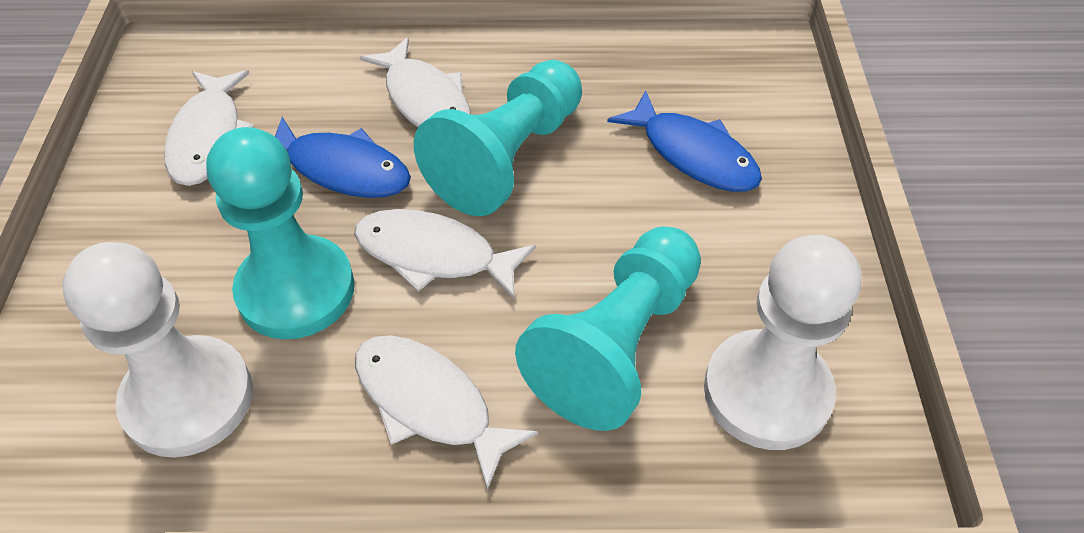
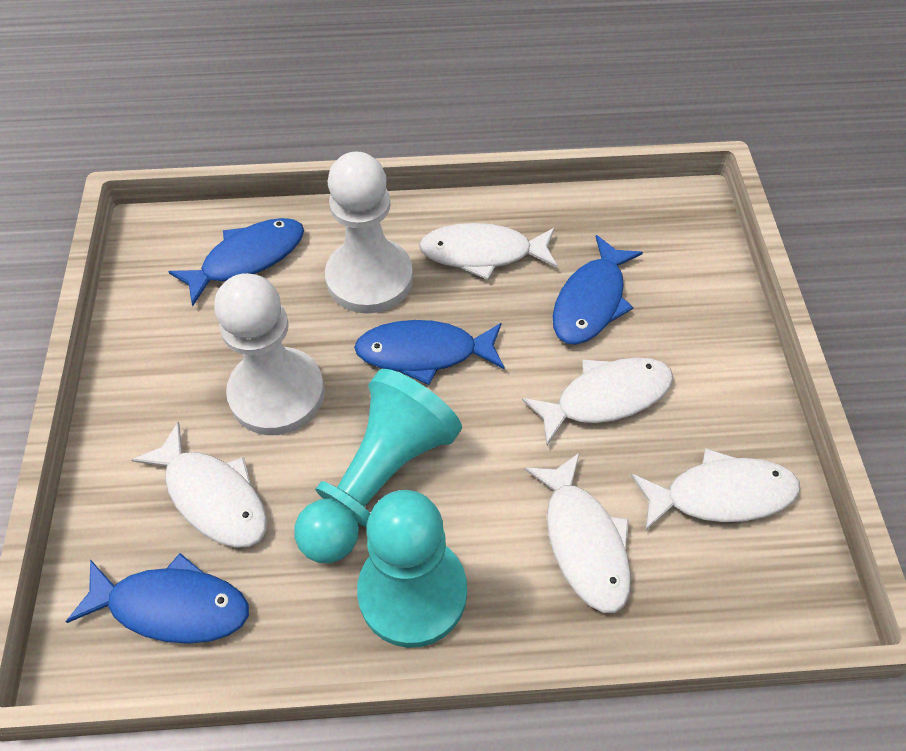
blue fish: 2 -> 4
turquoise pawn: 3 -> 2
white fish: 4 -> 5

